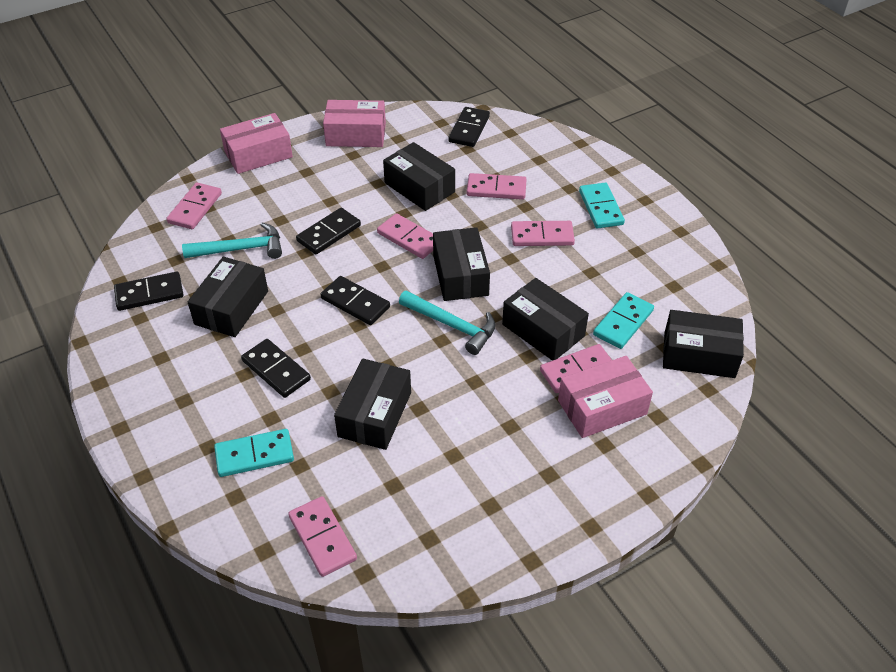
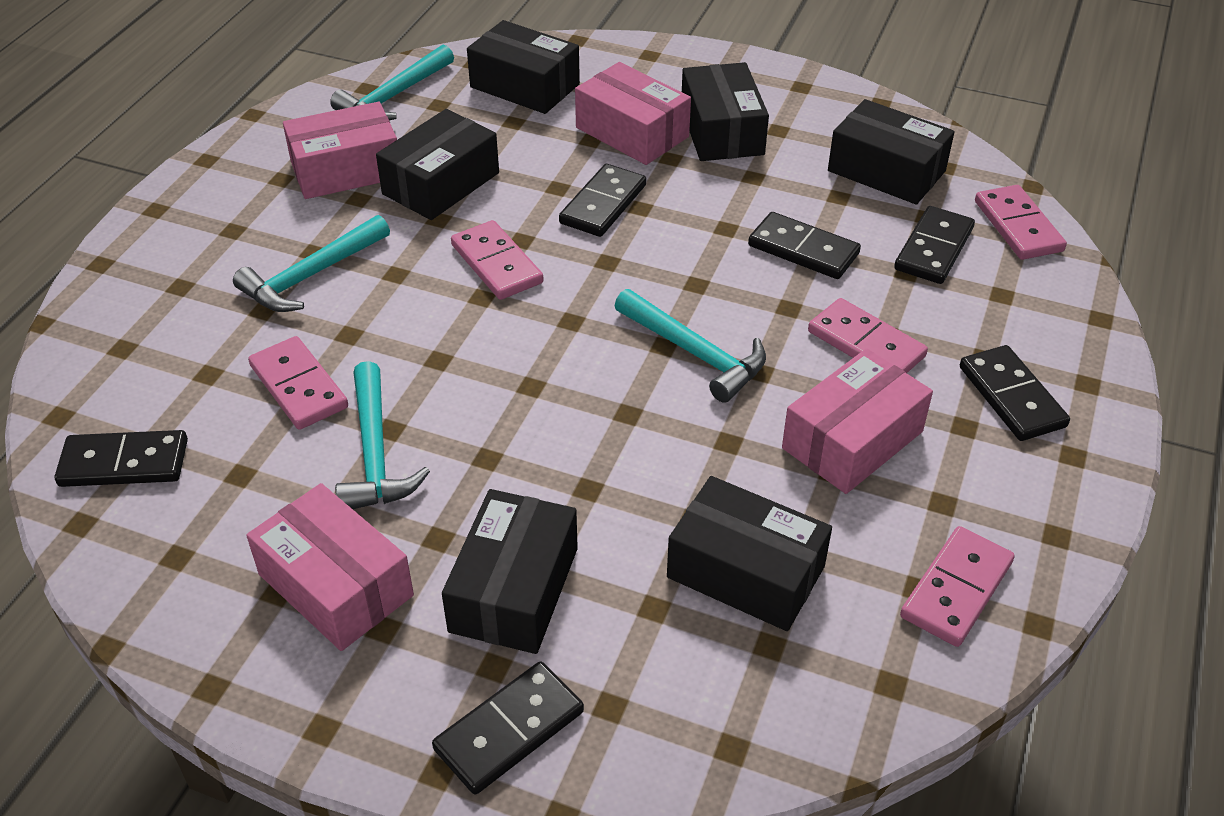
black domino: 5 -> 6
pink box: 3 -> 4
pink domino: 6 -> 5
turquoise domino: 3 -> 0
turquoise hammer: 2 -> 4

